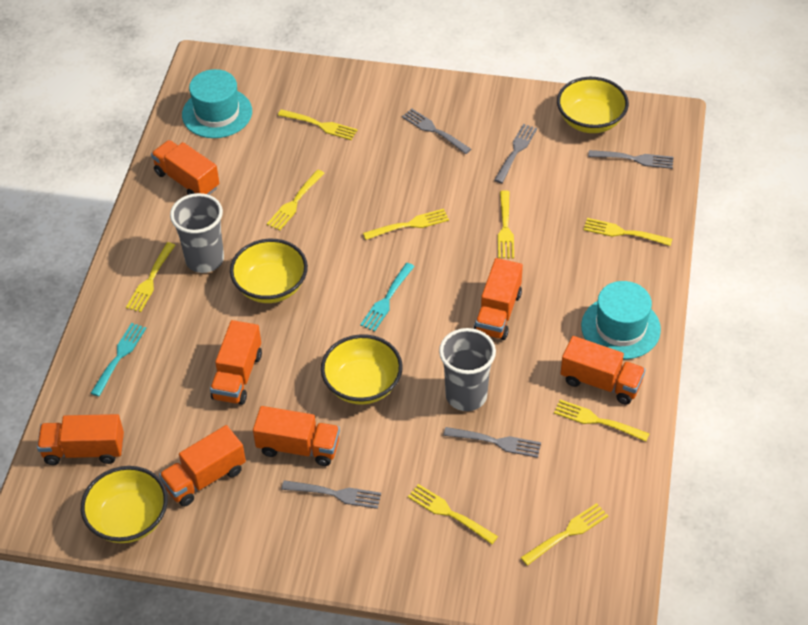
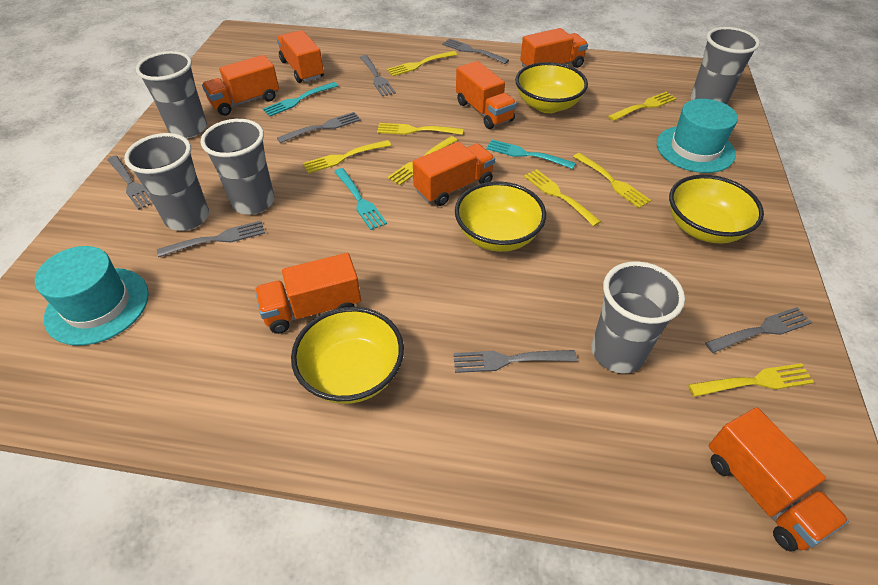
grey cup: 2 -> 5
grey fork: 5 -> 7
turquoise fork: 2 -> 3
yellow fork: 9 -> 8

